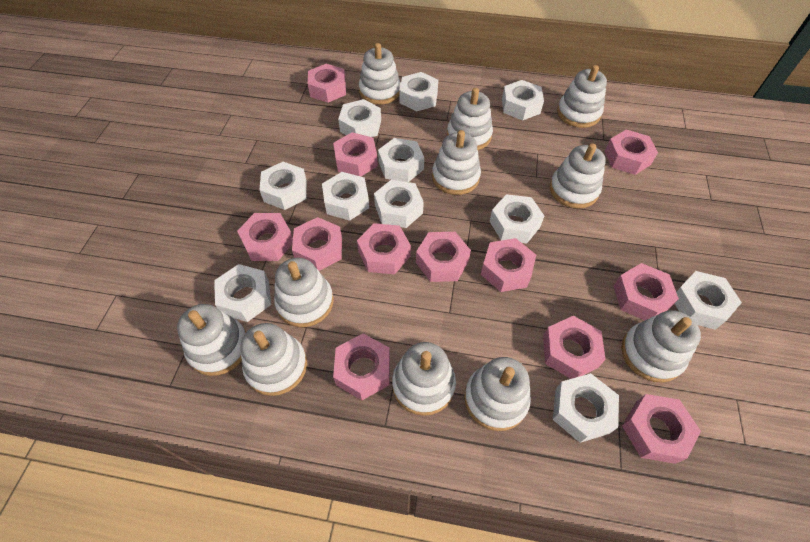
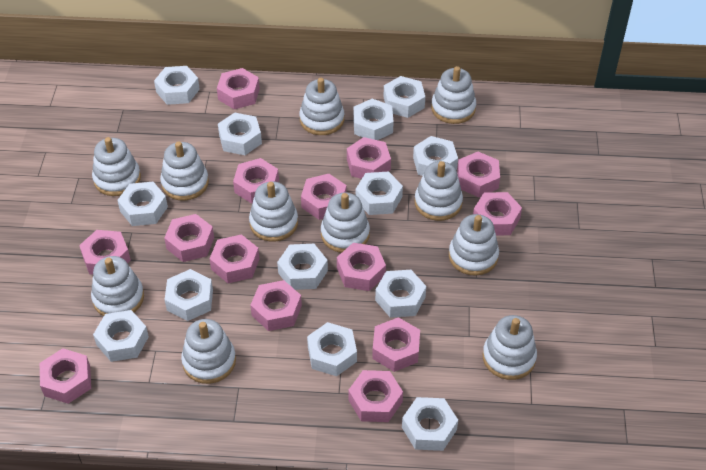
pink nut: 12 -> 14
white nut: 11 -> 13

